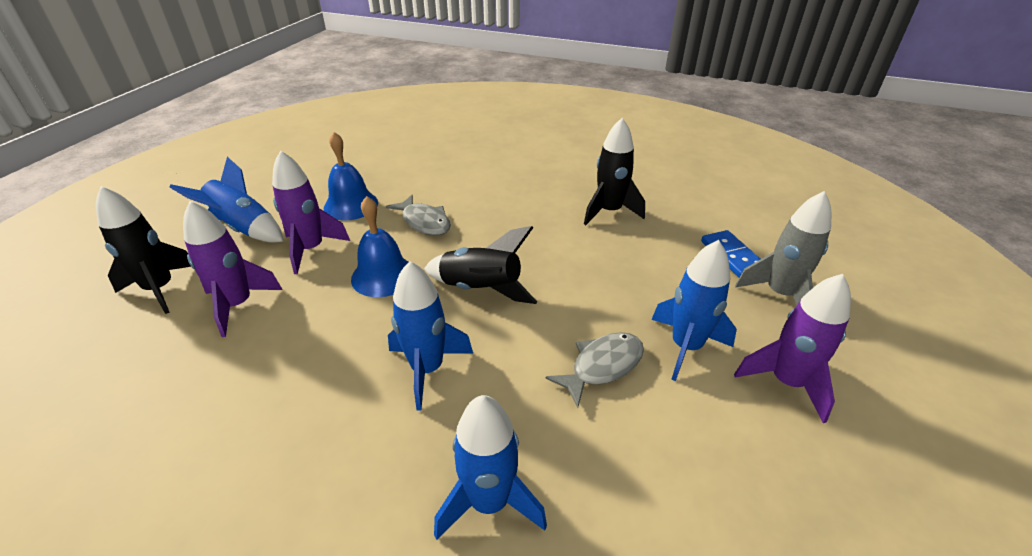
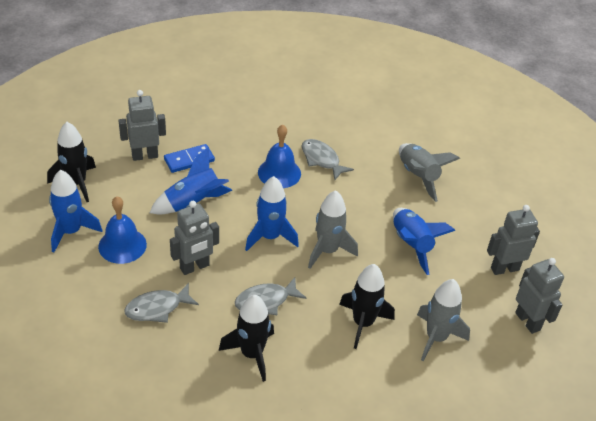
grey fish: 2 -> 3
grey robot: 0 -> 4
grey rocket: 1 -> 3
purple rocket: 3 -> 0

